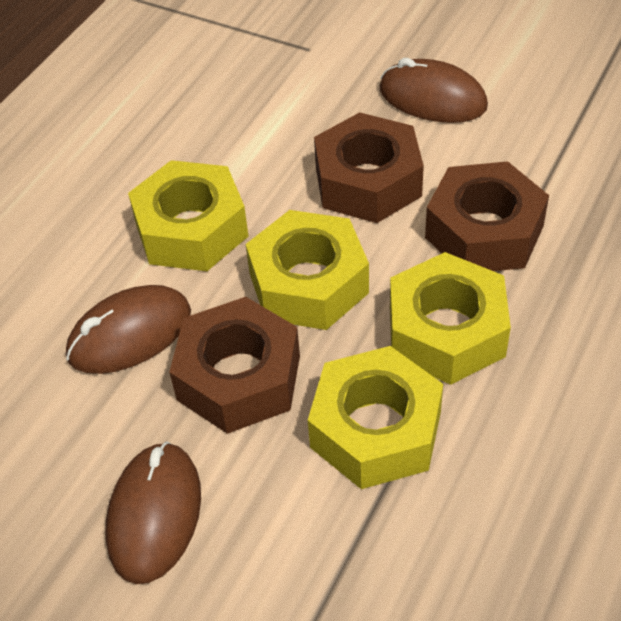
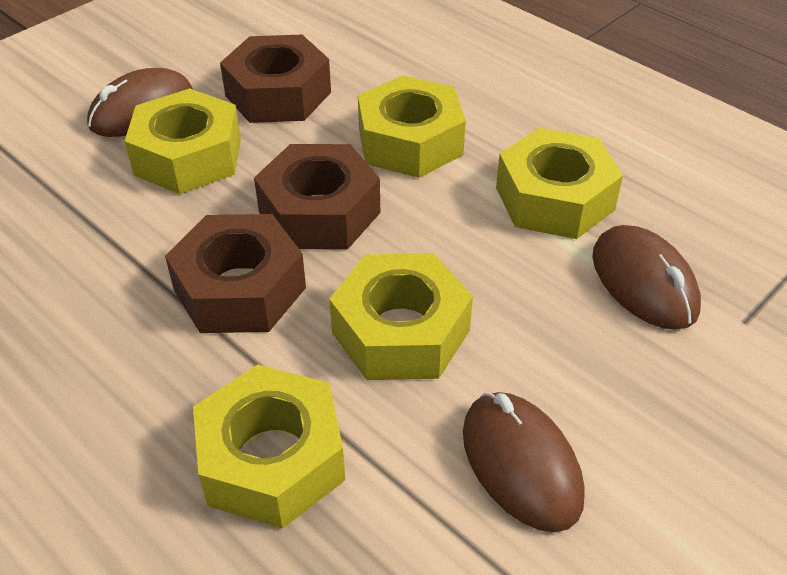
yellow nut: 4 -> 5

